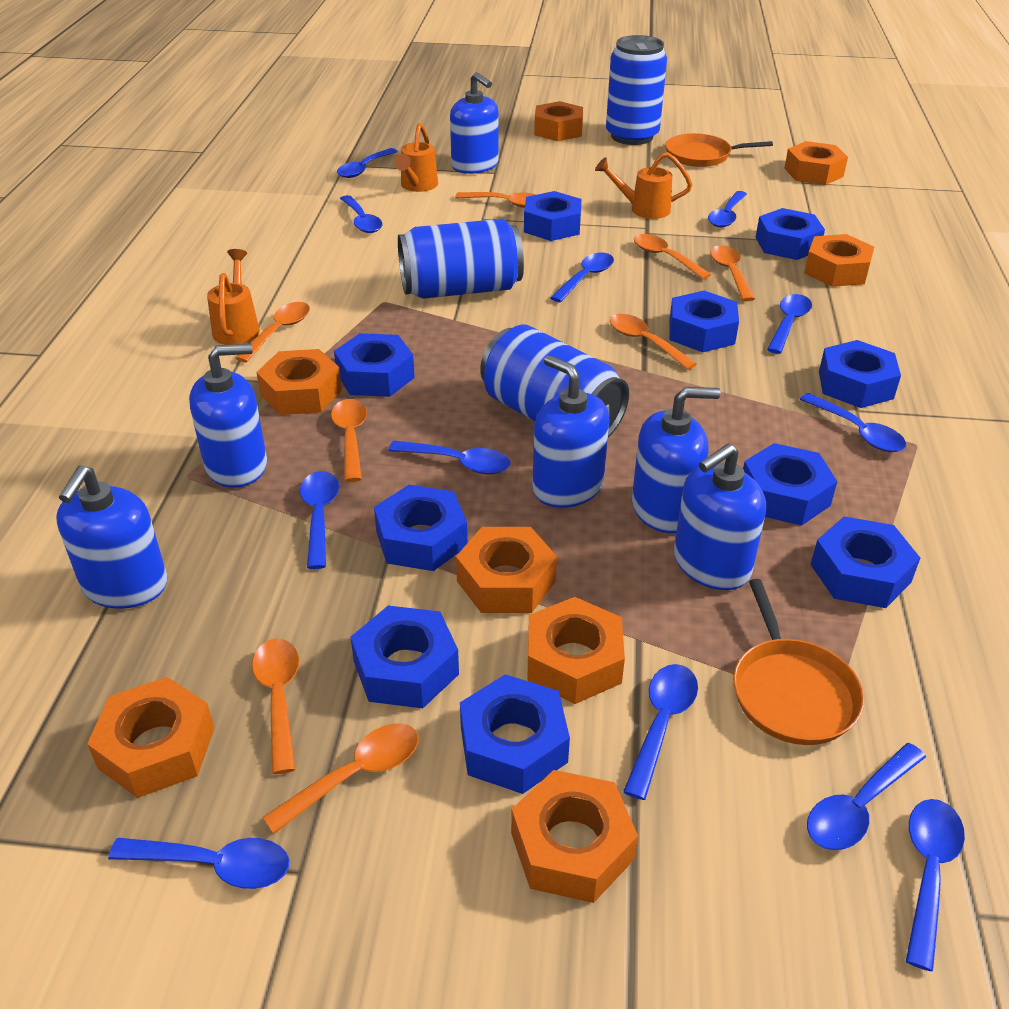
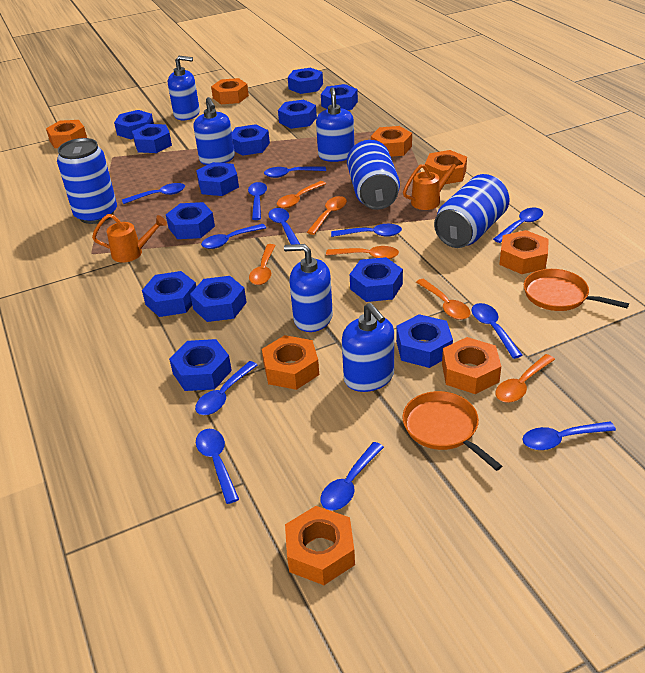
blue nut: 10 -> 13
blue soap dispenser: 6 -> 5
orange spoon: 8 -> 6
orange watering can: 3 -> 2

